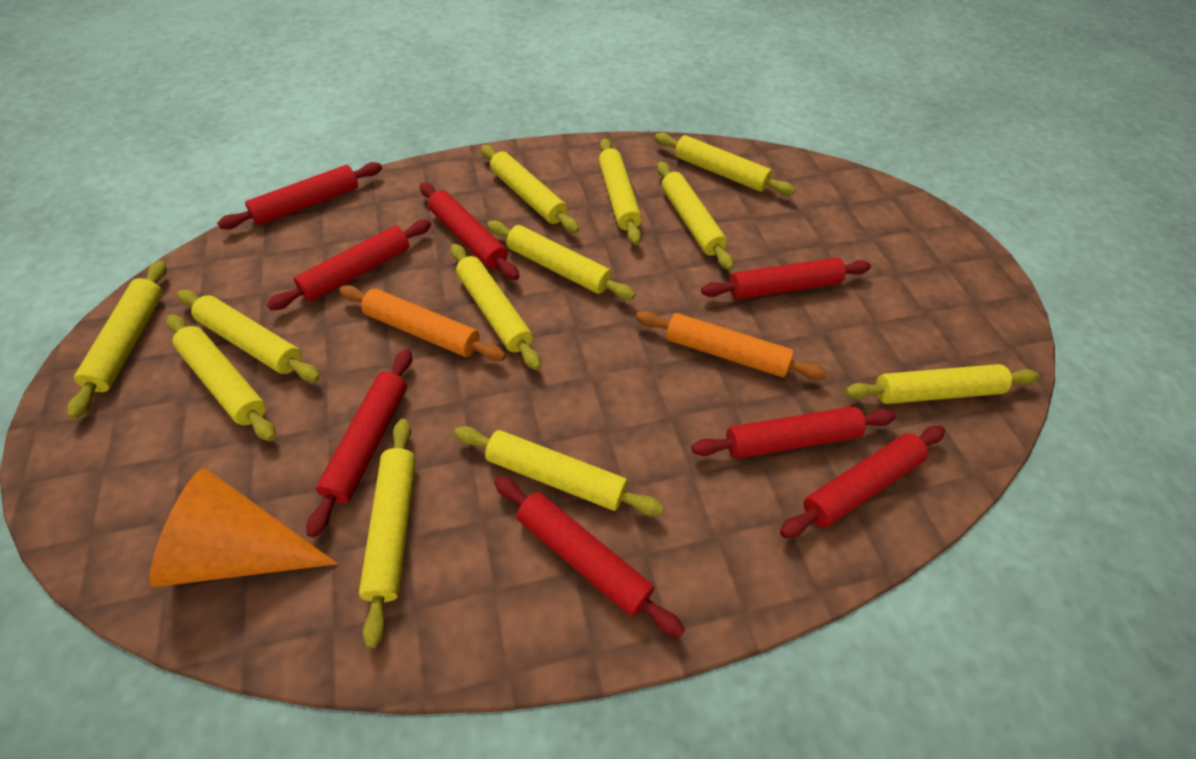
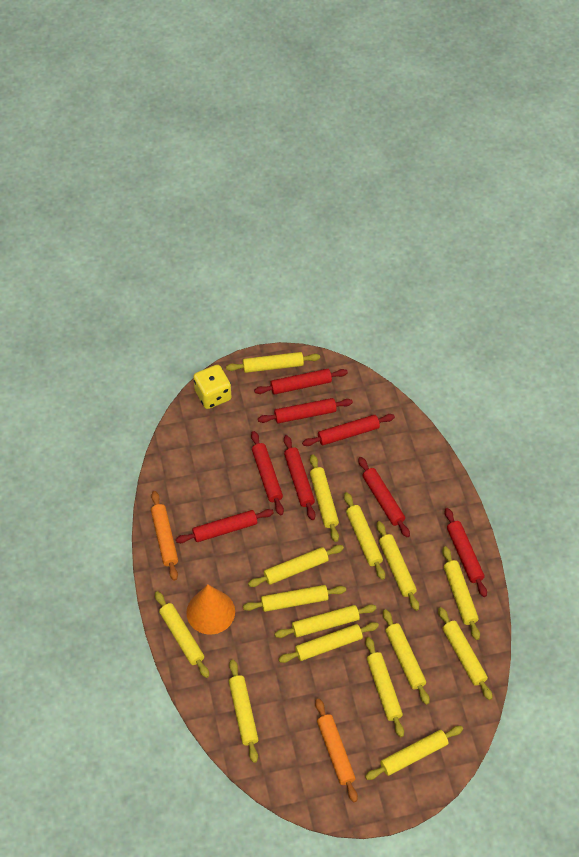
yellow dice: 0 -> 1
yellow rolling pin: 12 -> 15

